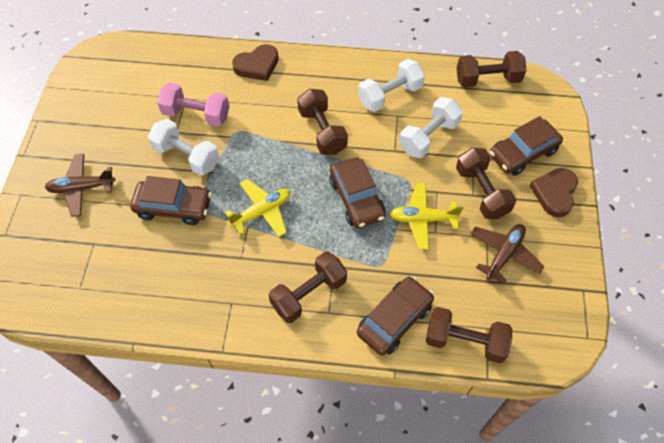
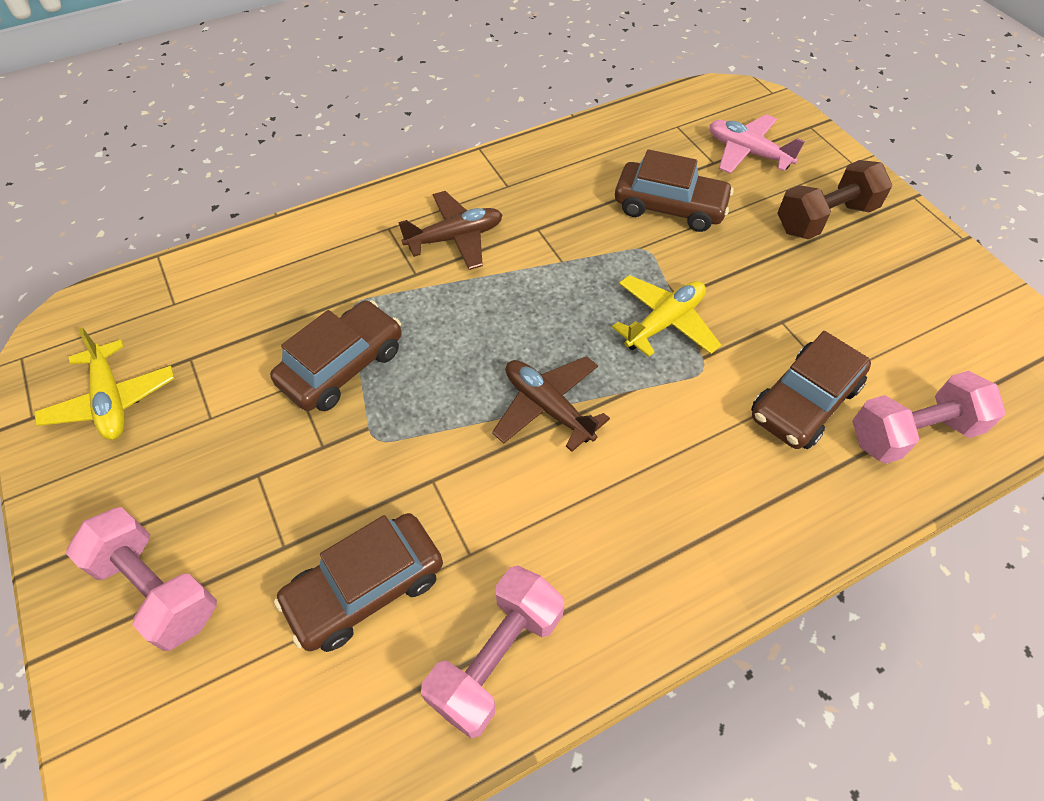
brown dumbbell: 5 -> 1
brown heart: 2 -> 0
pink dumbbell: 1 -> 3
pink plane: 0 -> 1
white dumbbell: 3 -> 0

